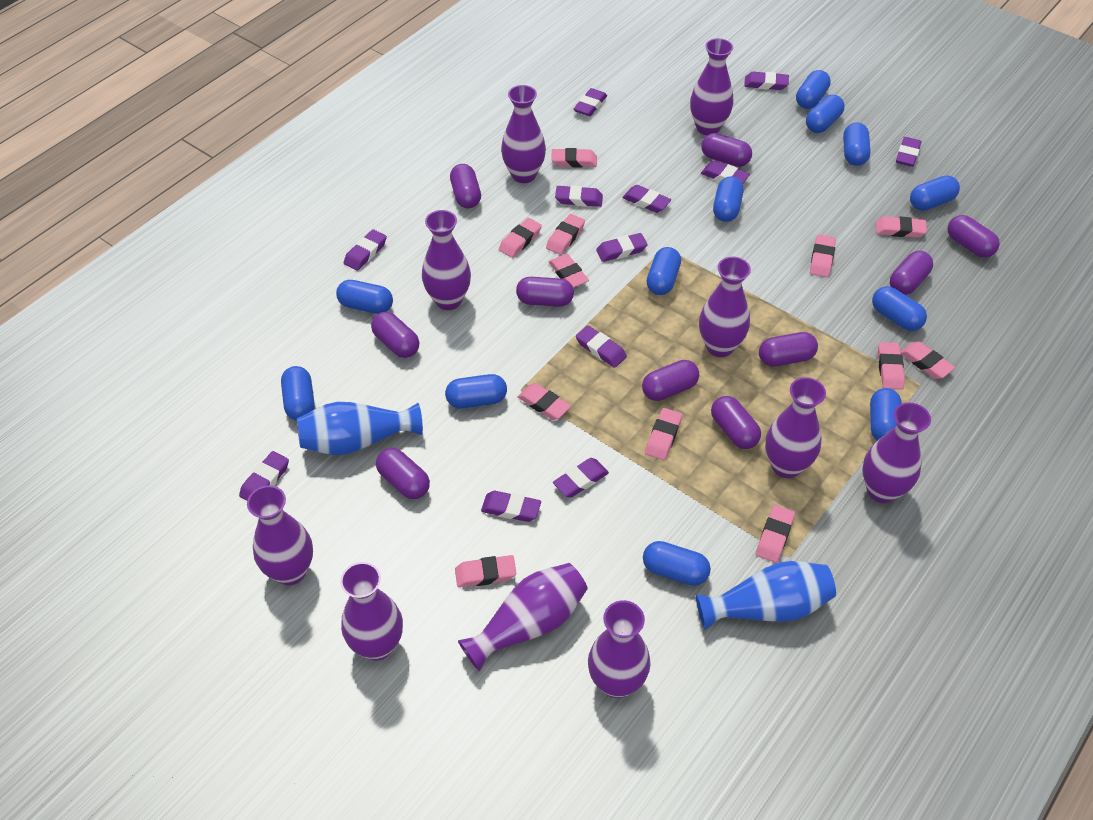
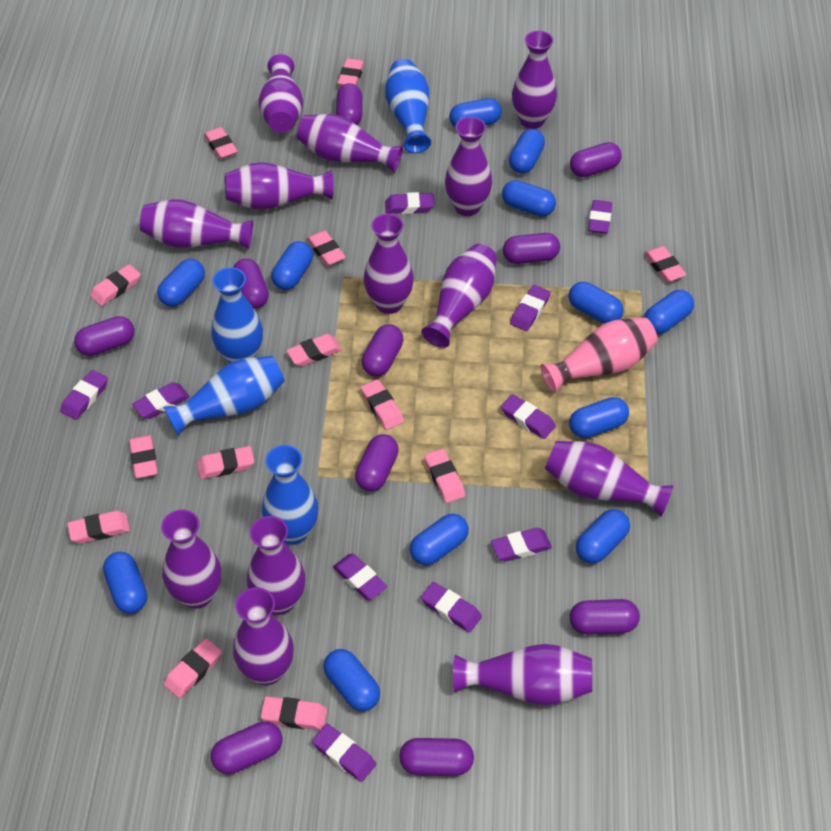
blue vase: 2 -> 4
pink eraser: 12 -> 13
pink vase: 0 -> 1
purple eraser: 12 -> 10
purple vase: 10 -> 13

